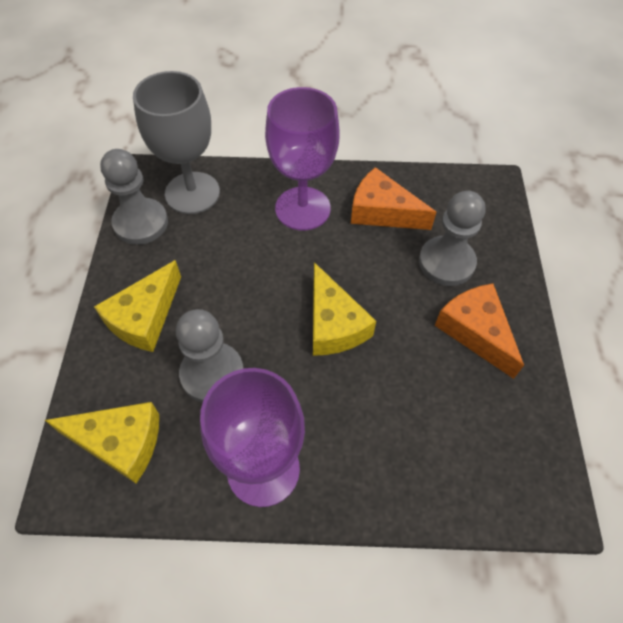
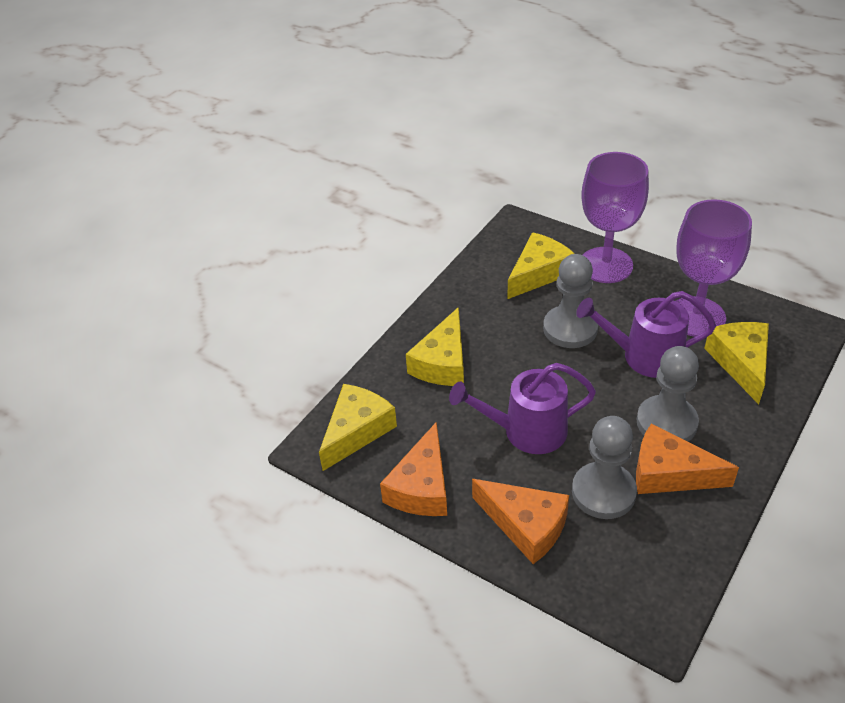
grey goblet: 1 -> 0
orange cheese: 2 -> 3
purple watering can: 0 -> 2
yellow cheese: 3 -> 4

